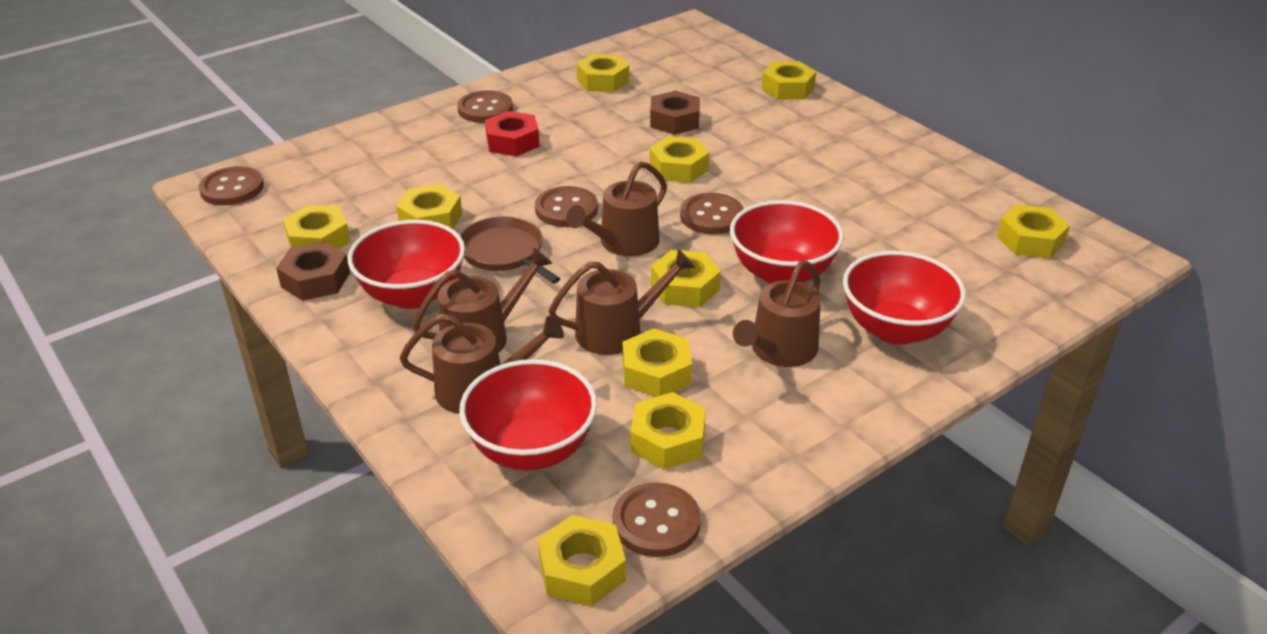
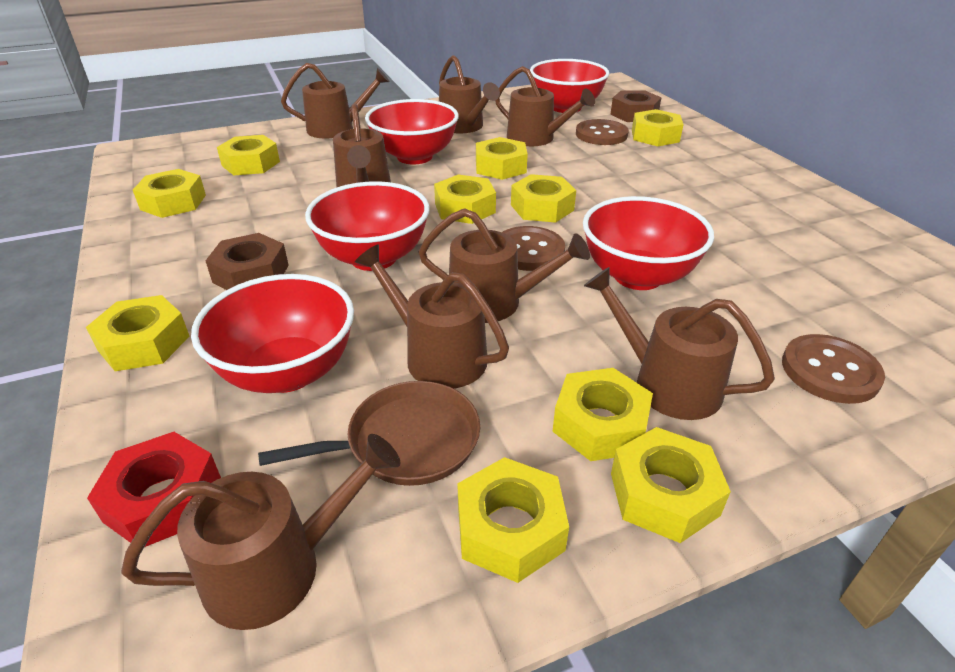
brown button: 5 -> 3
brown watering can: 5 -> 8
red bowl: 4 -> 5

